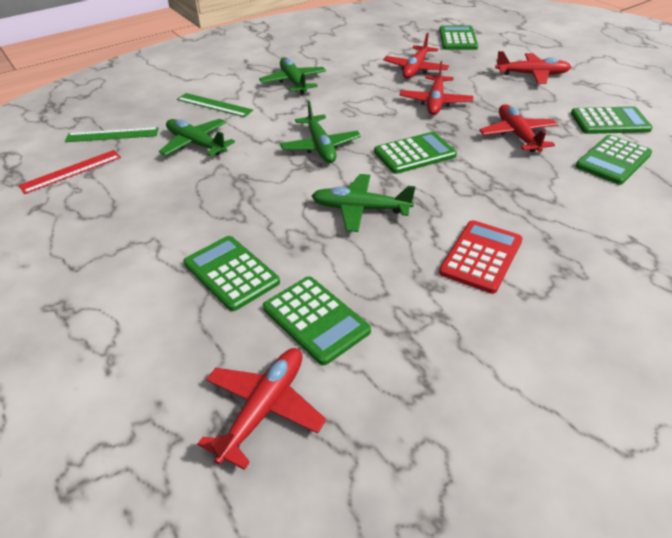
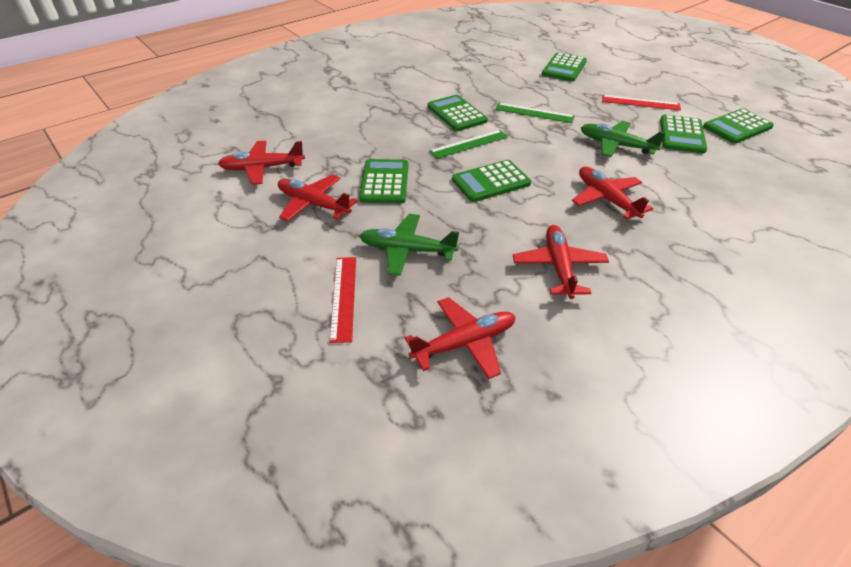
green plane: 4 -> 2
red calculator: 1 -> 0
red ruler: 1 -> 2

